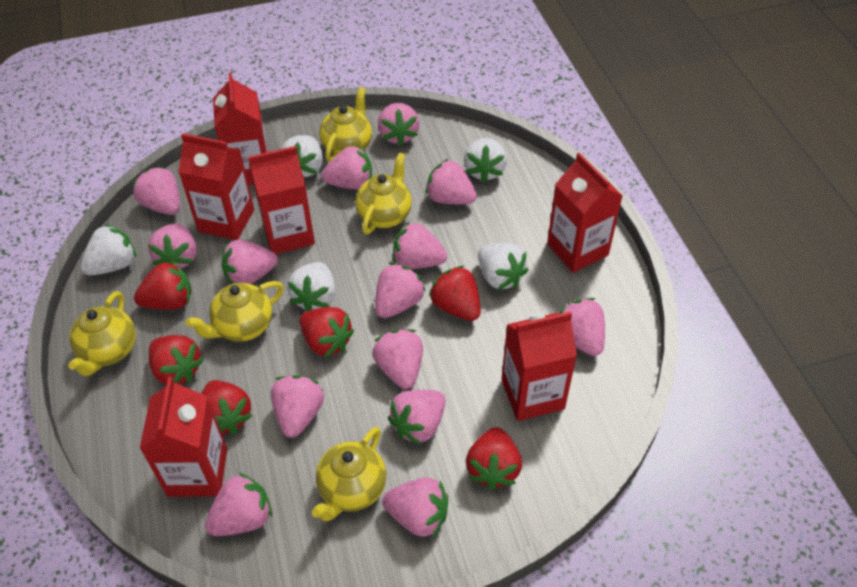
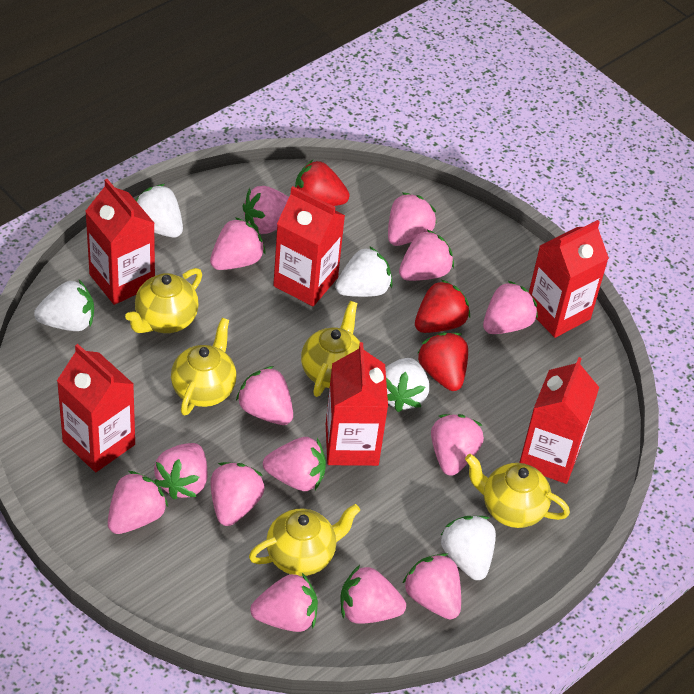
red strawberry: 6 -> 3

